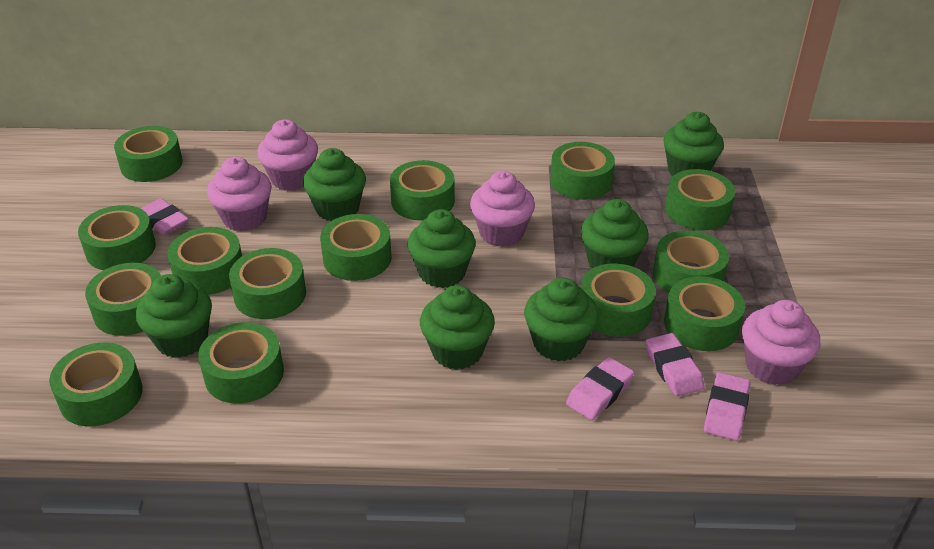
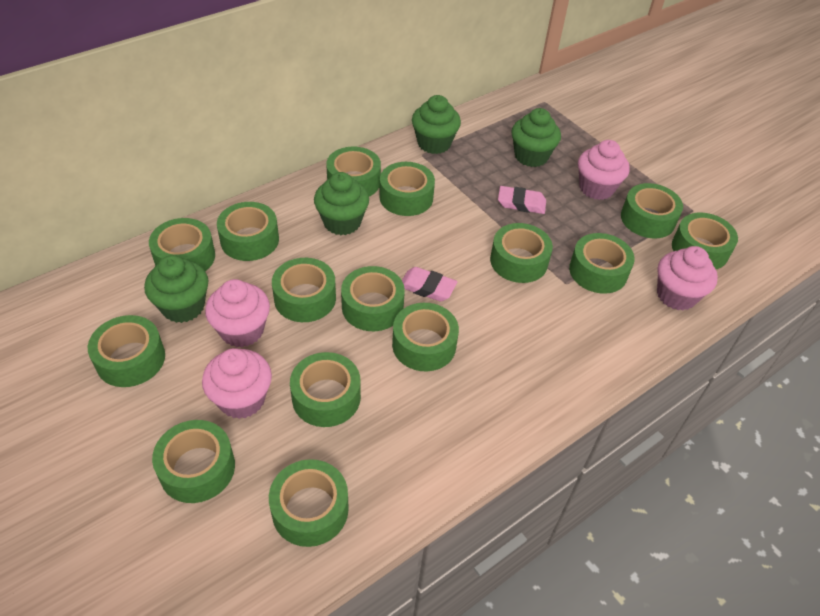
green cupcake: 7 -> 4
green tape: 14 -> 15
pink eraser: 4 -> 2

